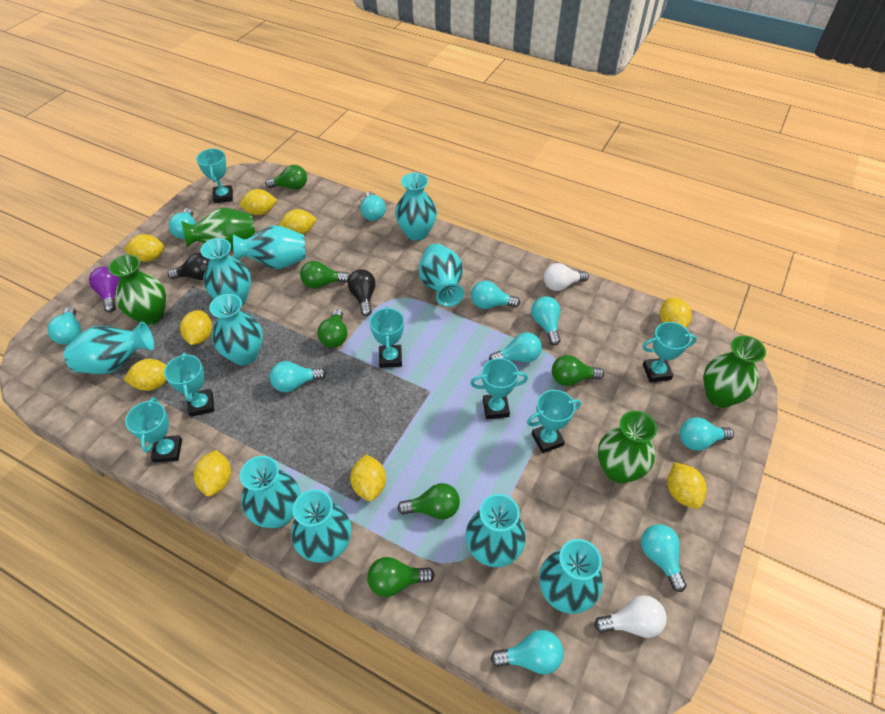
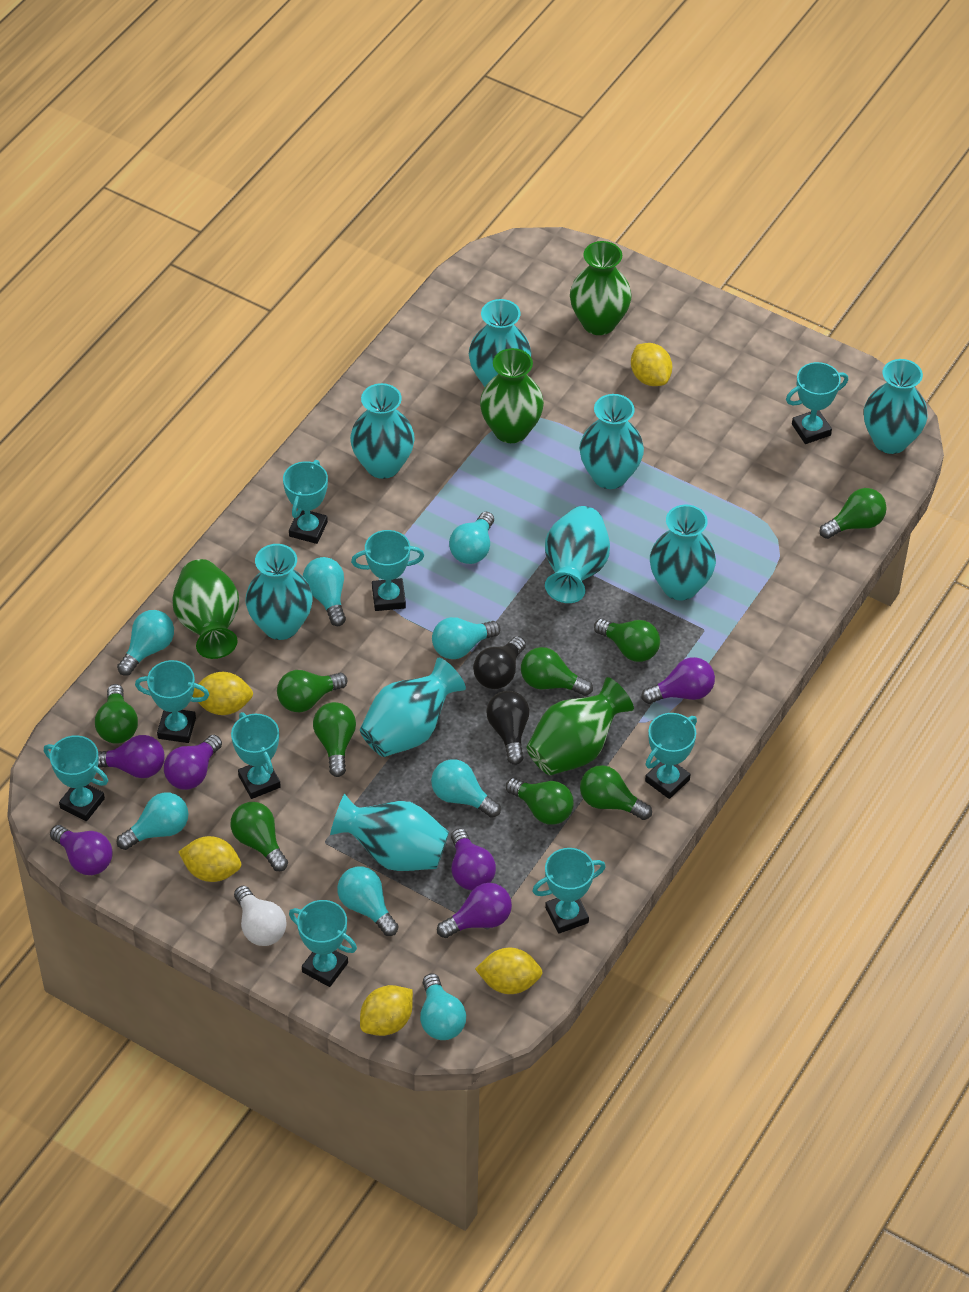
green light bulb: 6 -> 9
purple light bulb: 1 -> 6
turquoise light bulb: 10 -> 8
turquoise trophy: 7 -> 9
turquoise vase: 10 -> 9
white light bulb: 2 -> 1
yellow lemon: 9 -> 5

